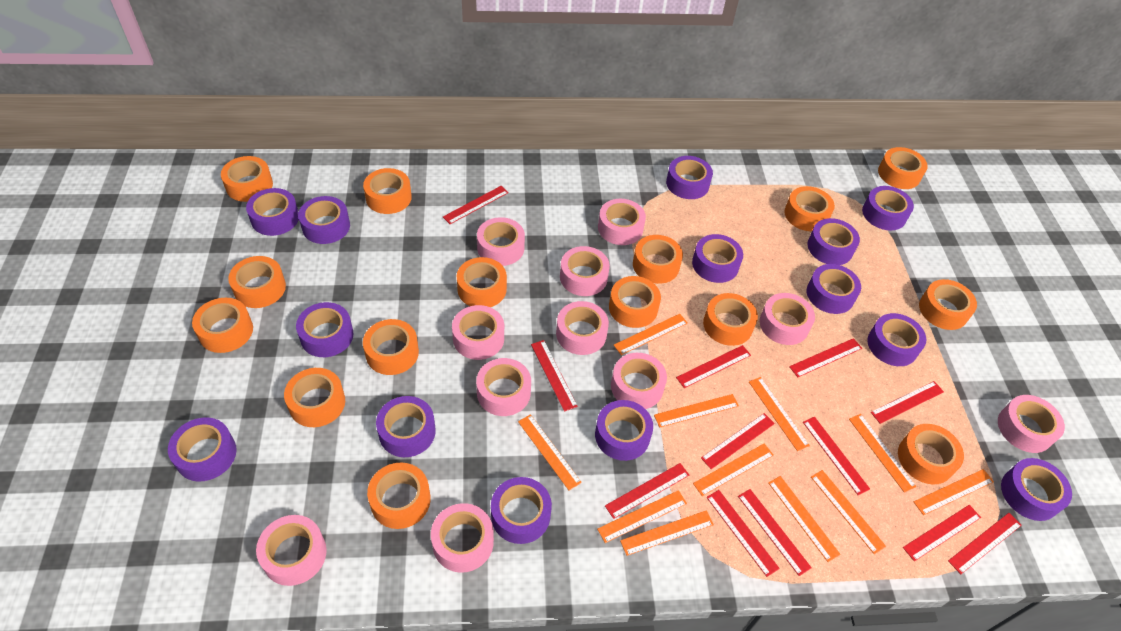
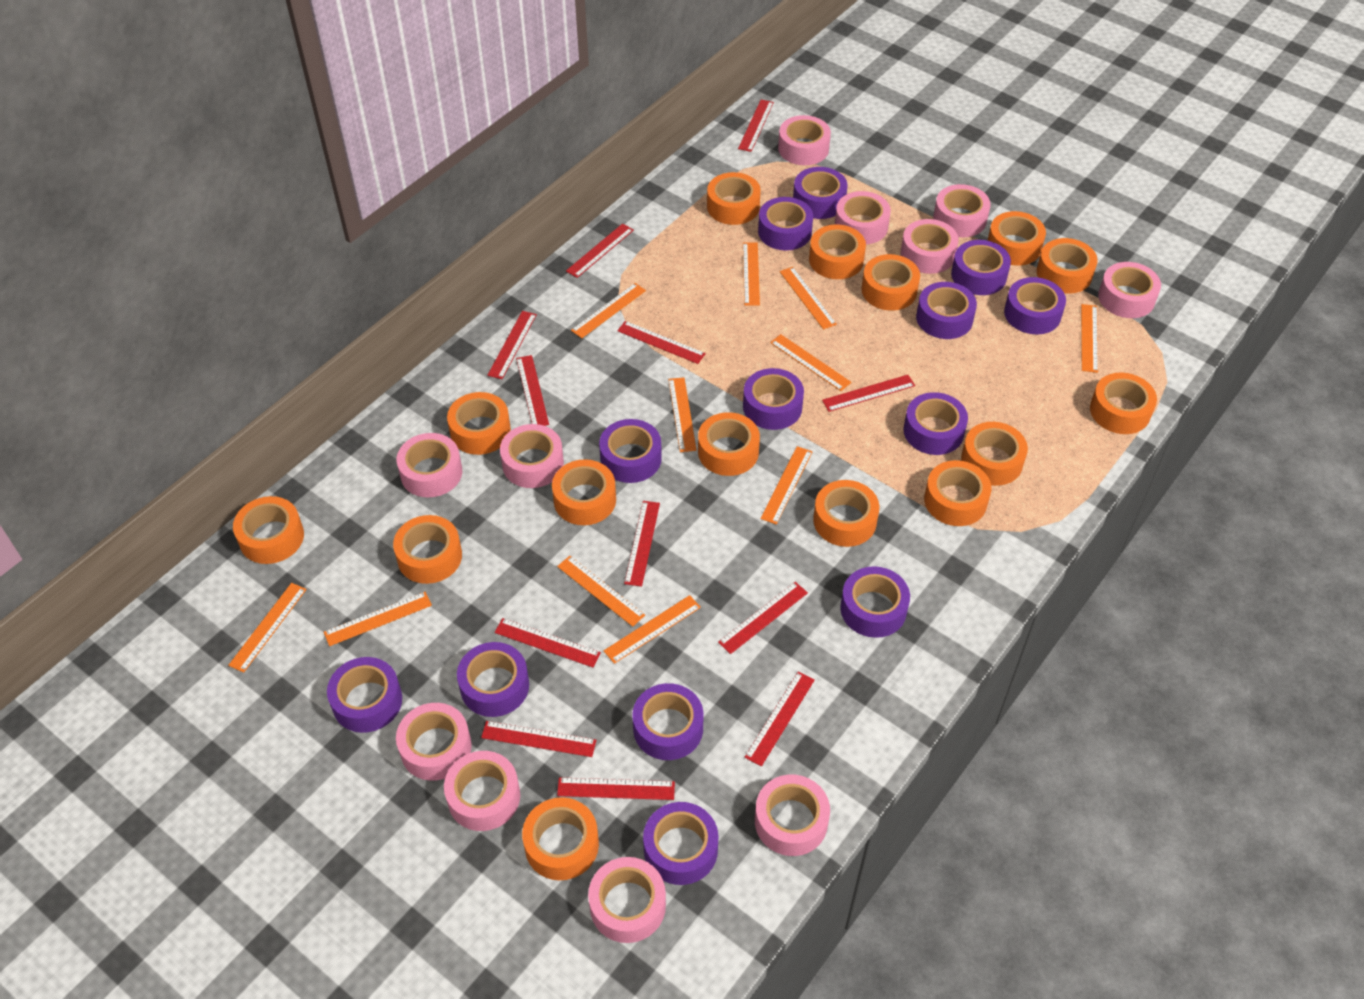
purple tape: 14 -> 13

